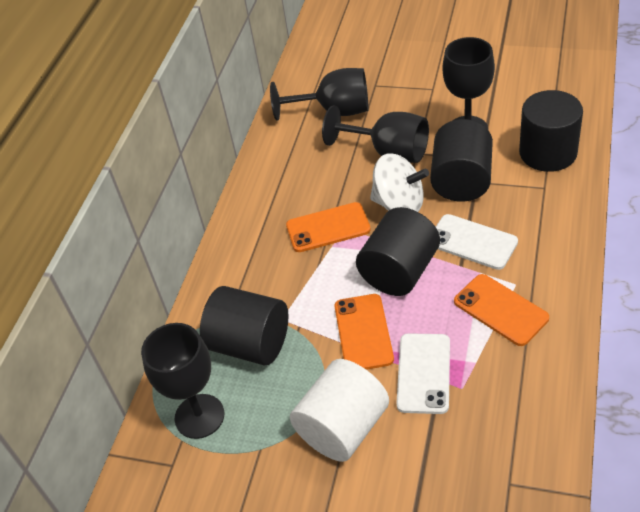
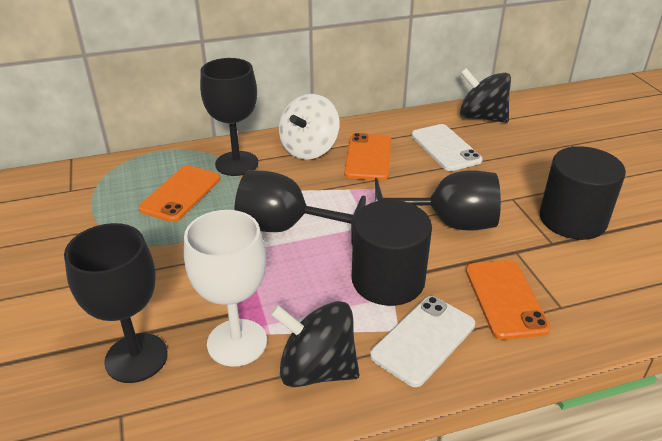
black cylinder: 4 -> 2
black spinning top: 0 -> 2
white cylinder: 1 -> 0
white goblet: 0 -> 1

